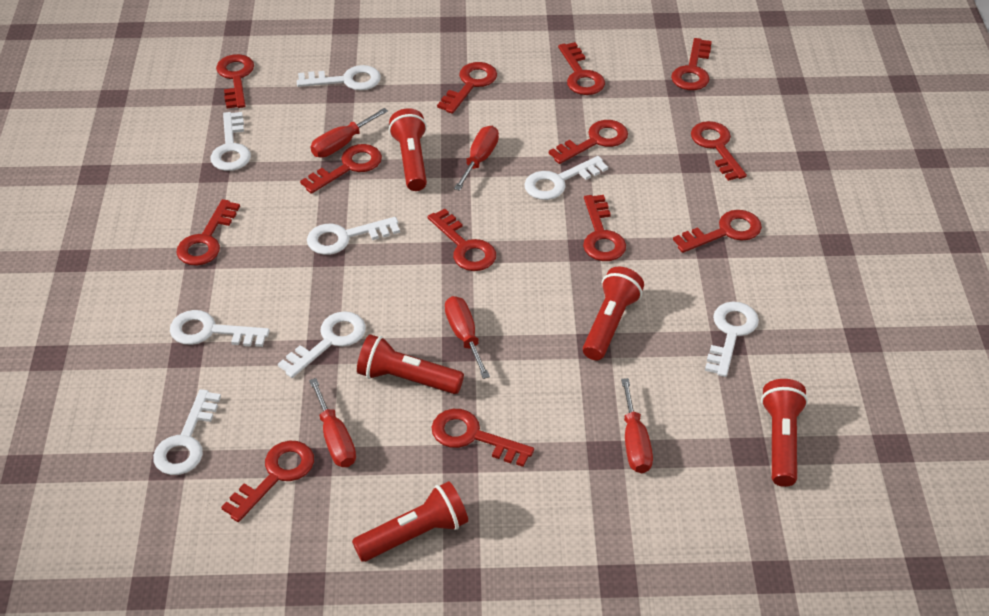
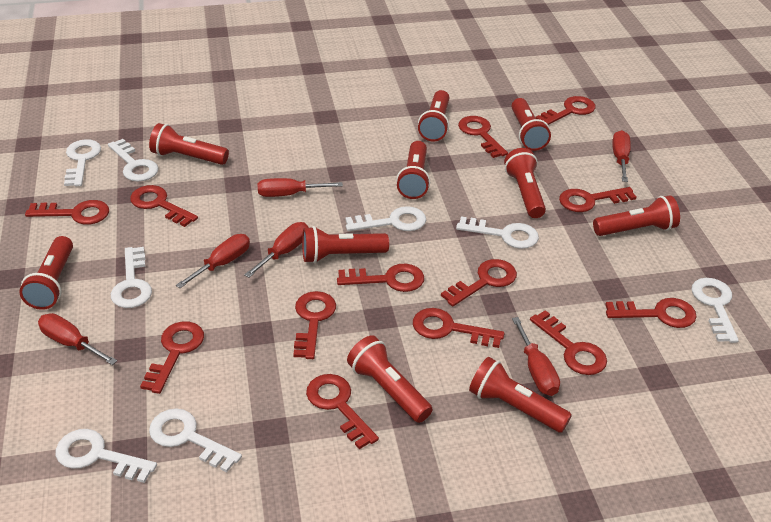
red flashlight: 5 -> 10
red screwdriver: 5 -> 6

